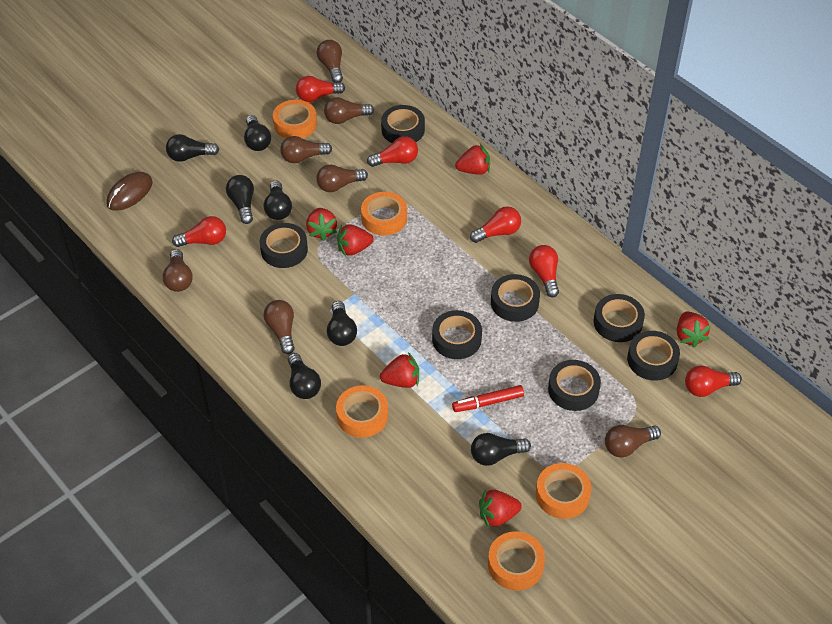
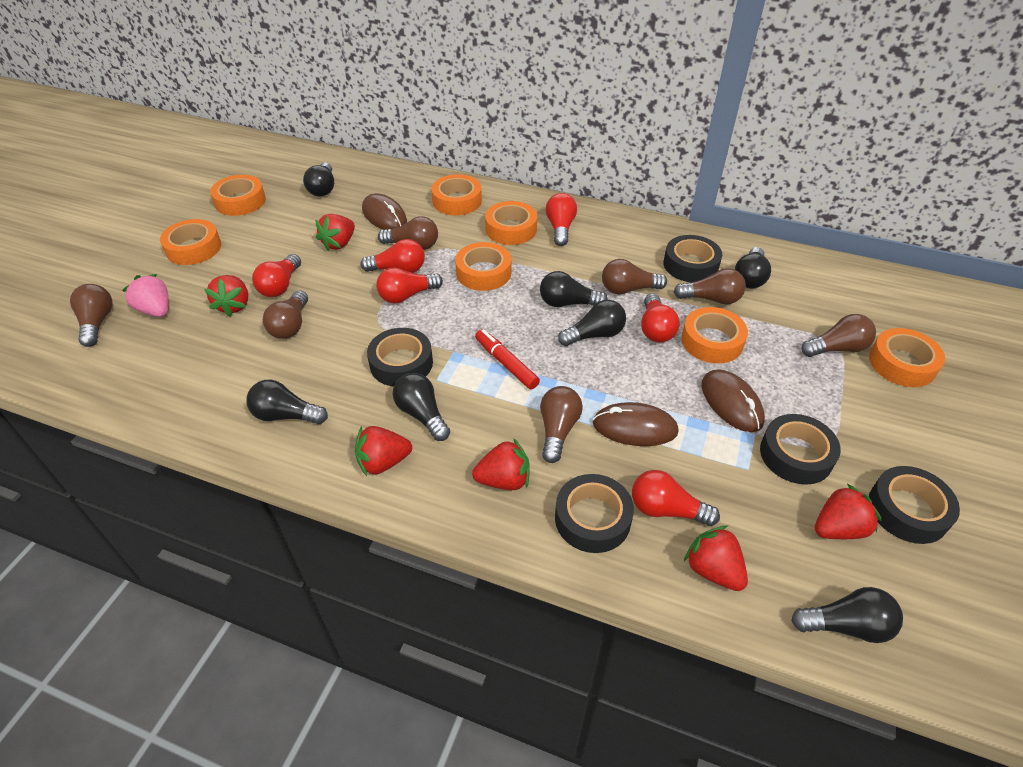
black tape: 7 -> 5
brown mouse: 1 -> 3
orange tape: 5 -> 7
pink strawberry: 0 -> 1

